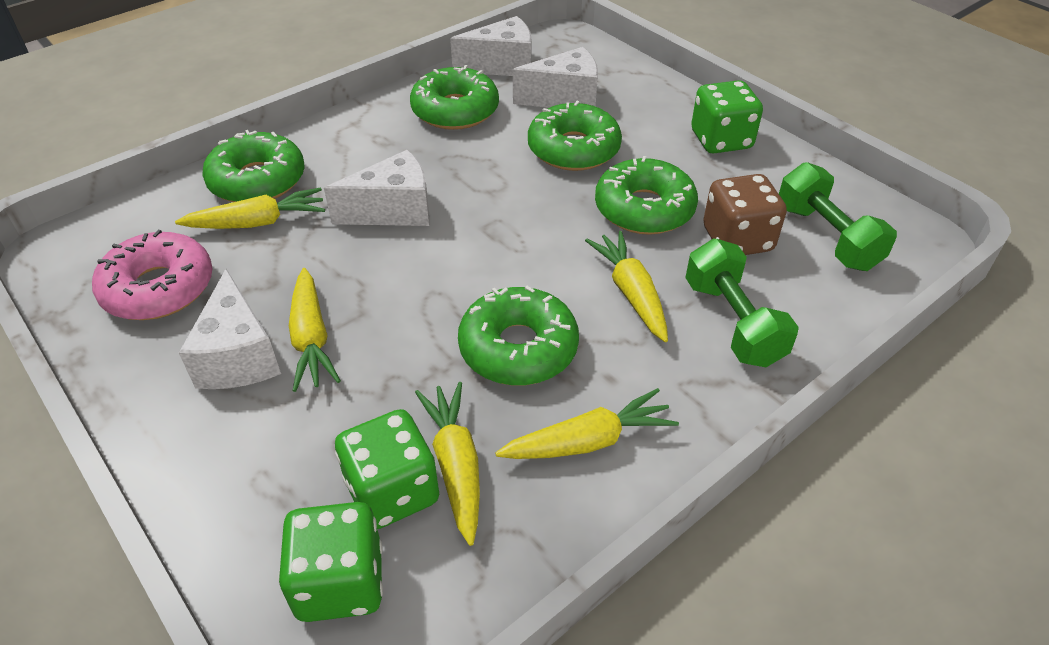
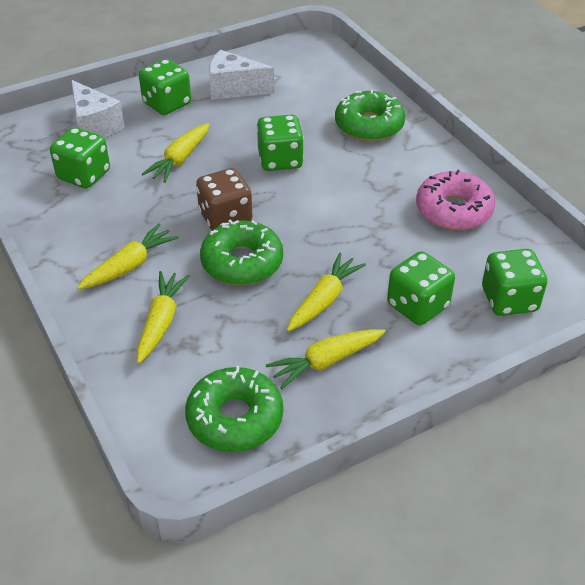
green dice: 3 -> 5
green donut: 5 -> 3
green dumbbell: 2 -> 0
white cheese: 4 -> 2

